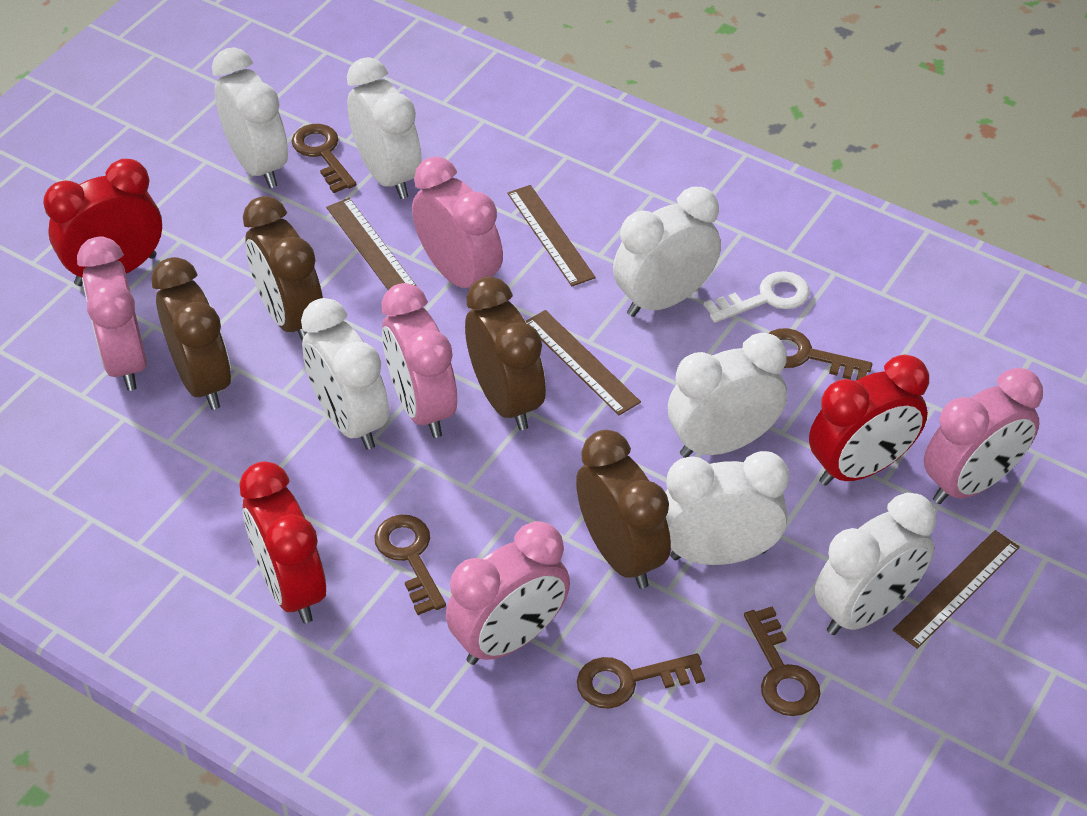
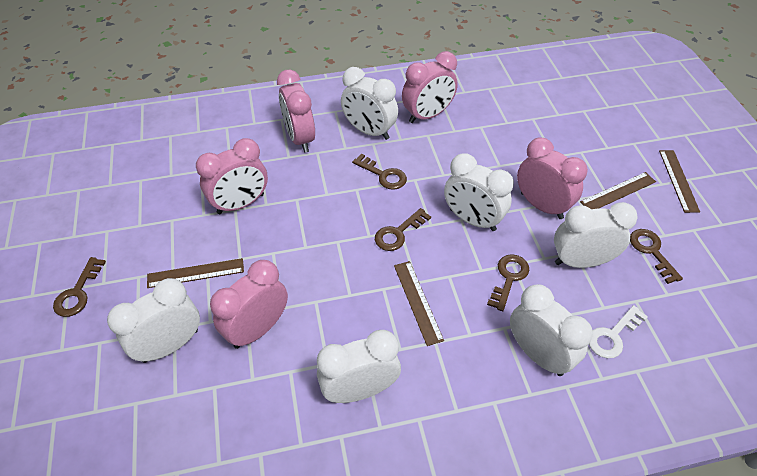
brown clock: 4 -> 0
red clock: 3 -> 0
white clock: 7 -> 6

